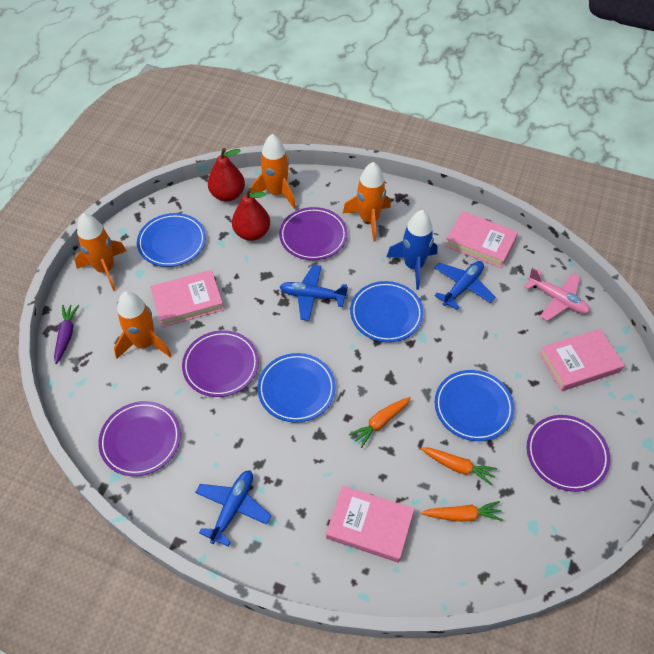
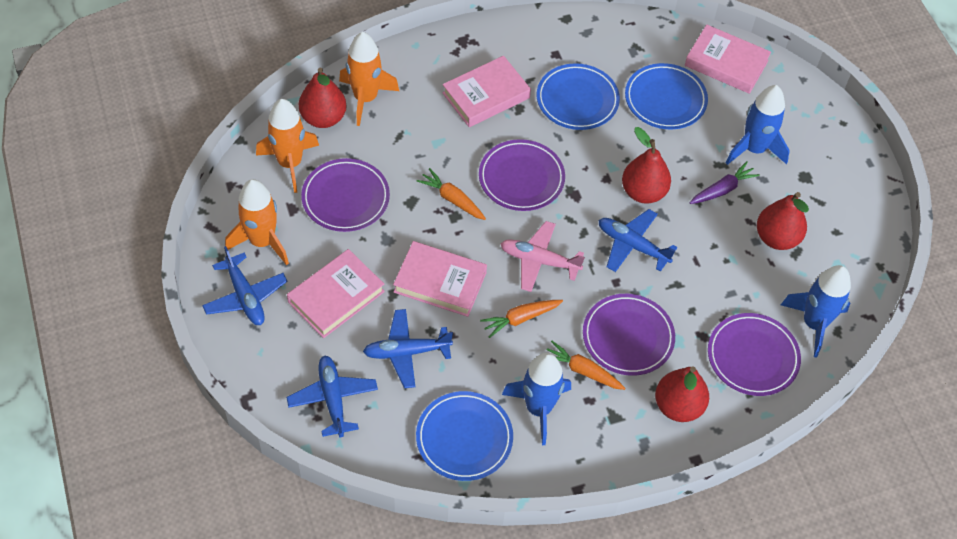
blue plane: 3 -> 4
blue plate: 4 -> 3
blue rocket: 1 -> 3
orange rocket: 4 -> 3
red pear: 2 -> 4

